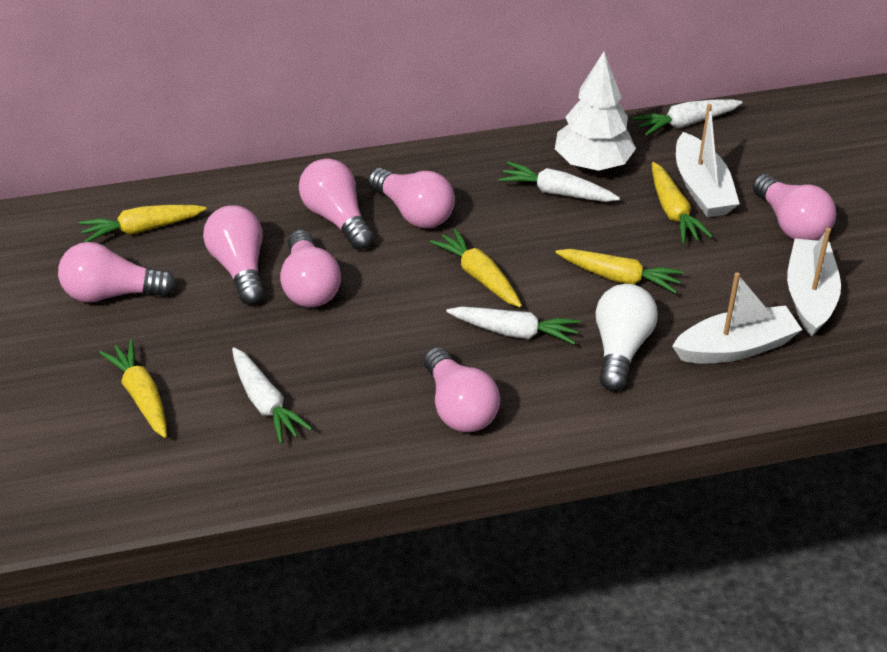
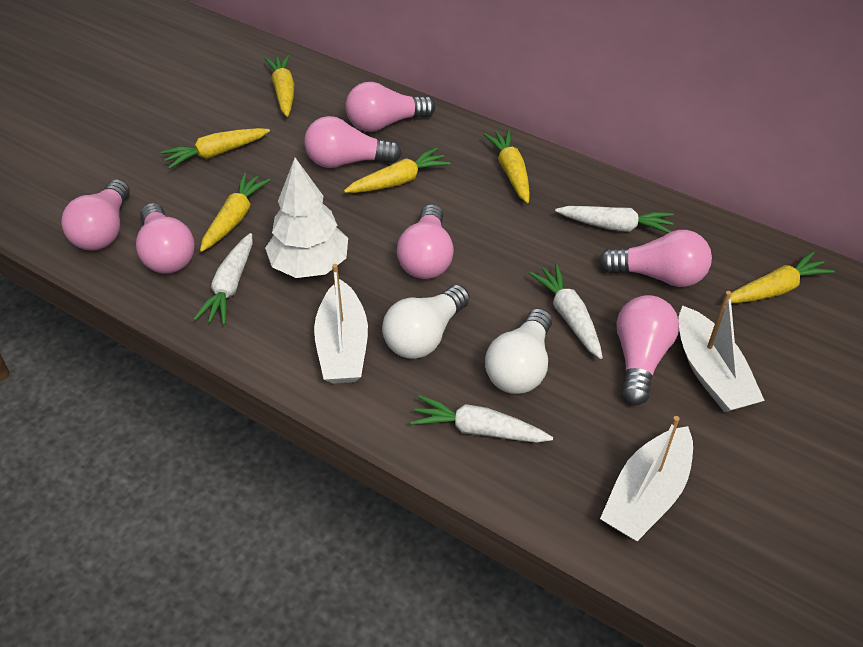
white light bulb: 1 -> 2
yellow carrot: 5 -> 6

